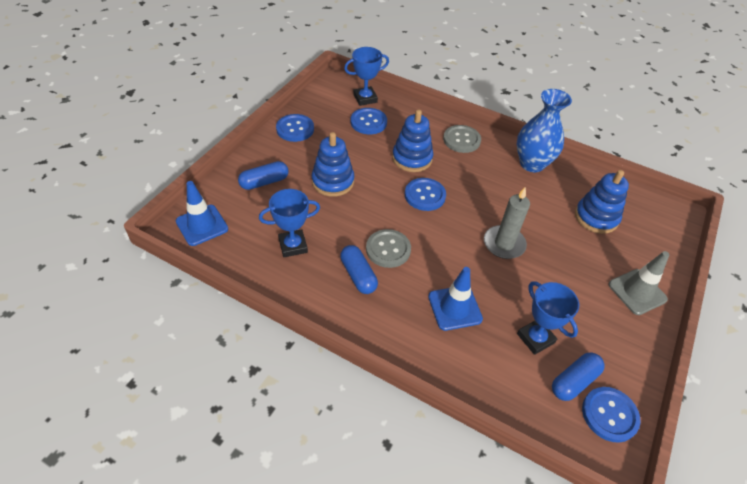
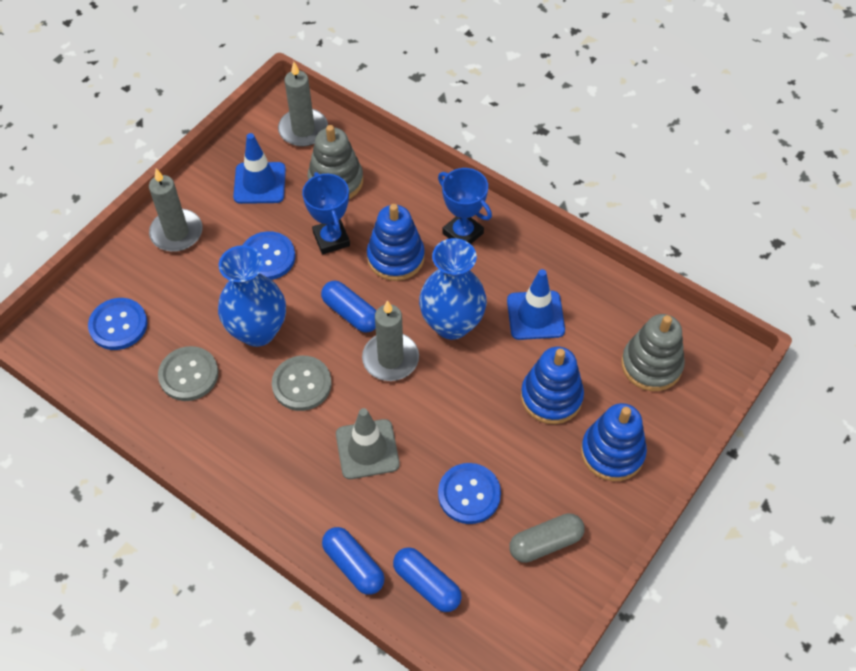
blue button: 4 -> 3
blue trophy: 3 -> 2
blue vase: 1 -> 2
grey candle: 1 -> 3
grey capsule: 0 -> 1
grey stacking toy: 0 -> 2

